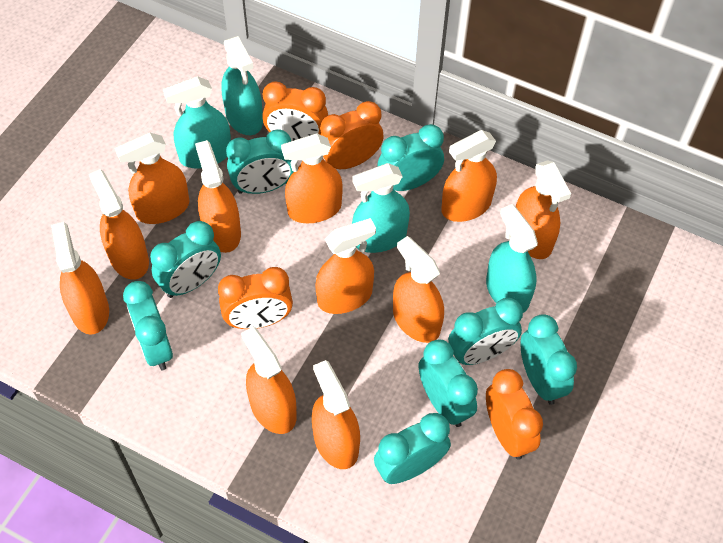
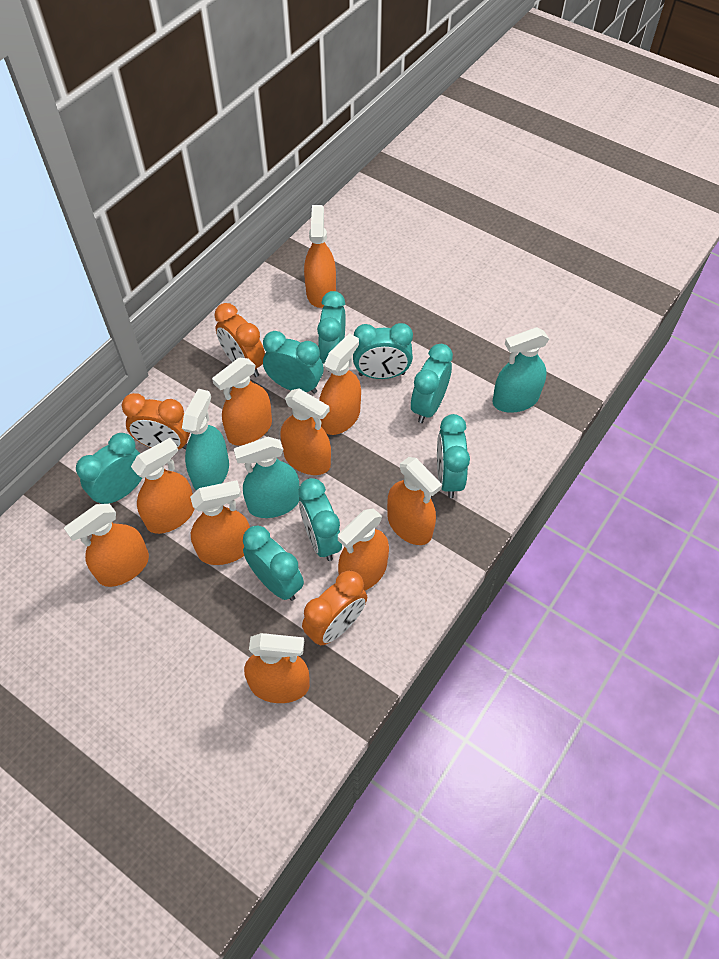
orange clock: 4 -> 3
orange spray bottle: 11 -> 10
turquoise spray bottle: 4 -> 3

